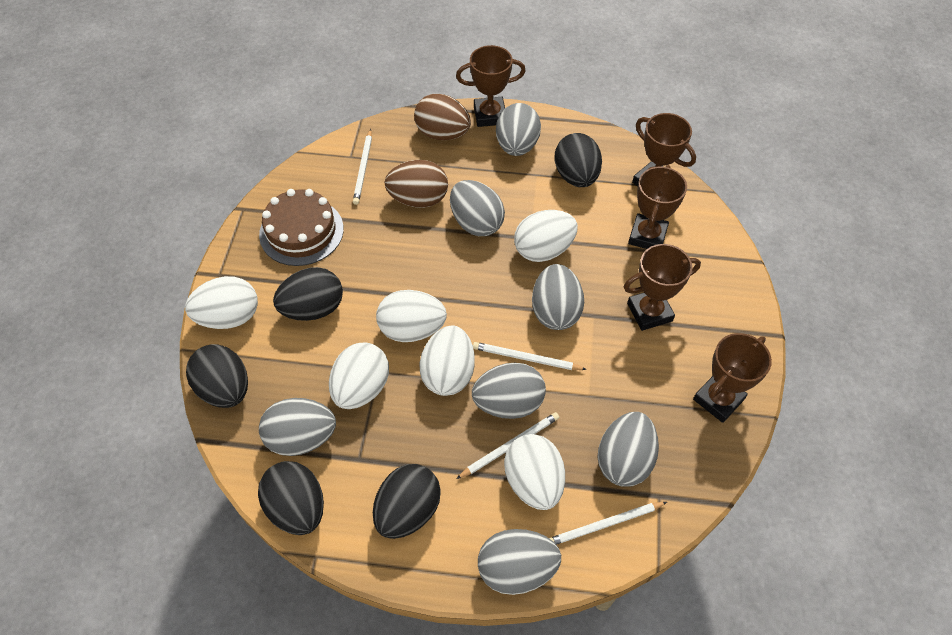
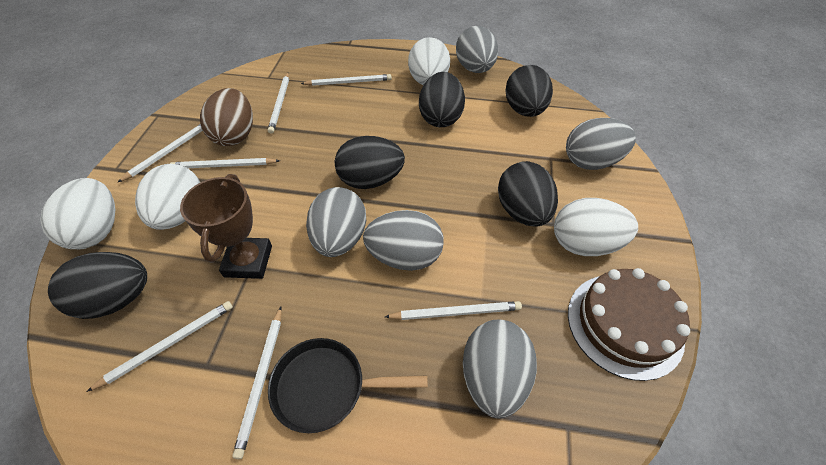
black pan: 0 -> 1
brown egg: 2 -> 1
brown trophy: 5 -> 1
grey egg: 7 -> 5
white egg: 6 -> 4
white pencil: 4 -> 7

